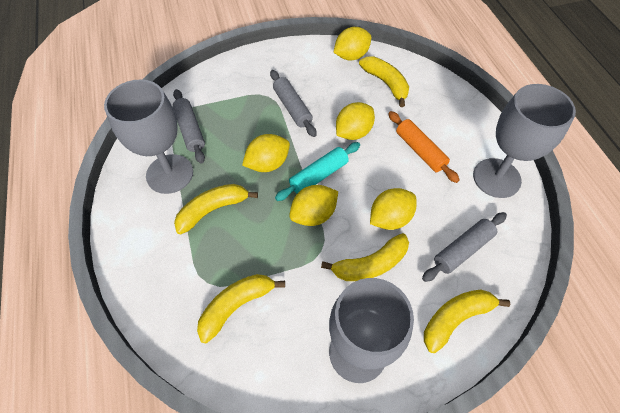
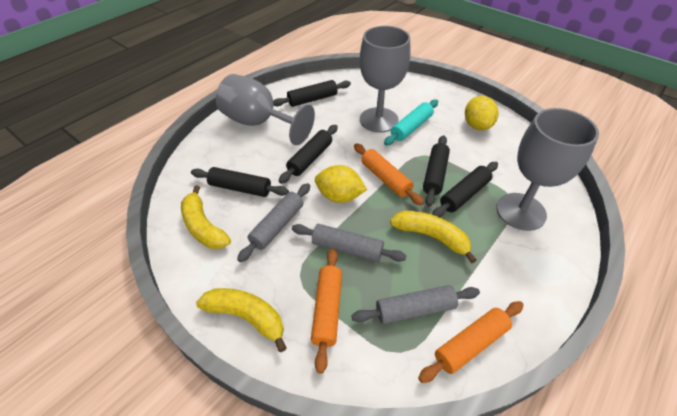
black rolling pin: 0 -> 5
orange rolling pin: 1 -> 3
yellow banana: 5 -> 3
yellow lemon: 5 -> 2

